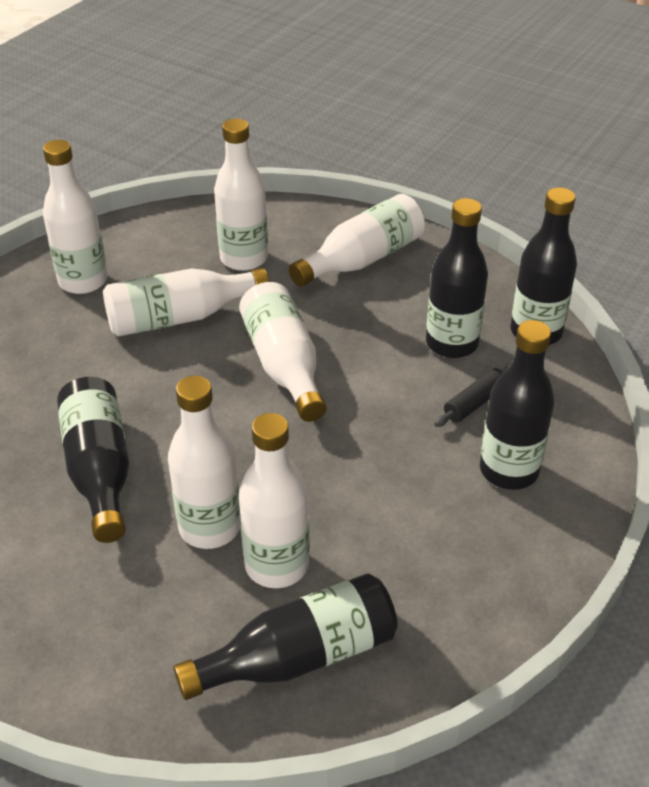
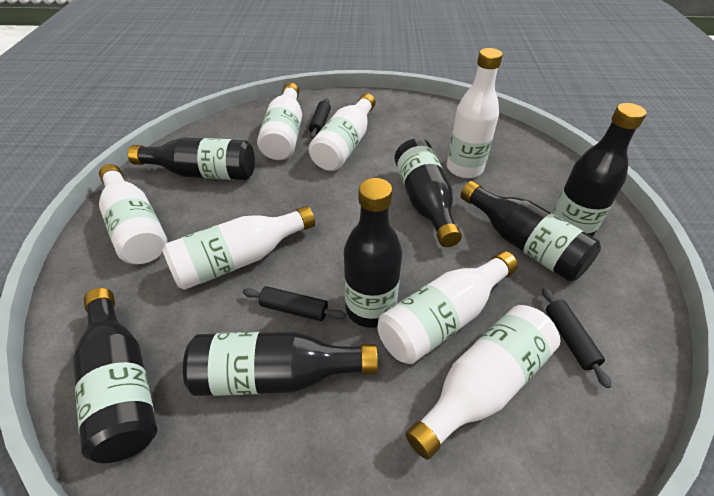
black bottle: 5 -> 7
black rolling pin: 1 -> 3

